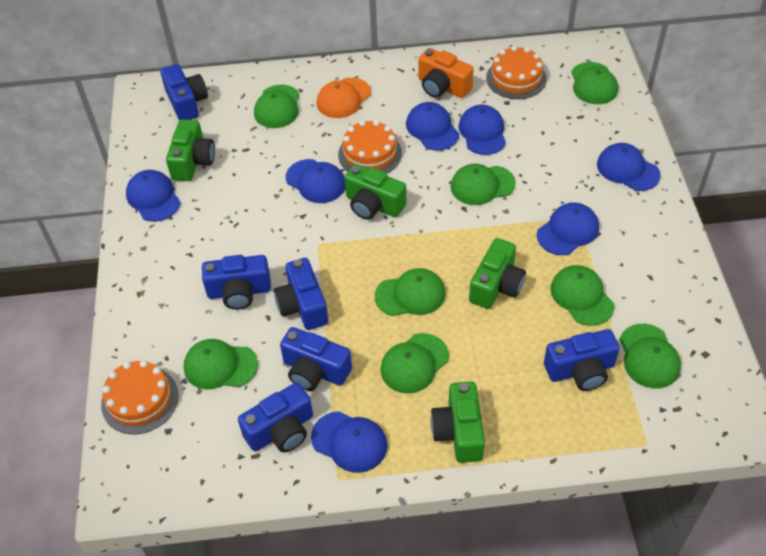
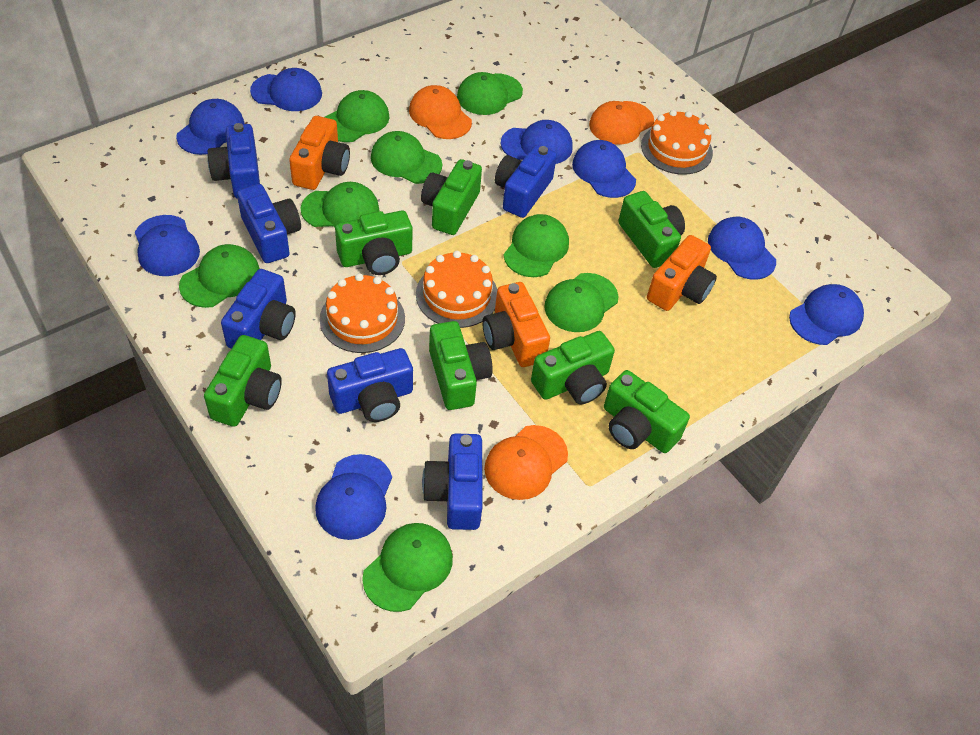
blue cap: 7 -> 8
green camera: 4 -> 7
orange camera: 1 -> 3
orange cap: 1 -> 3

